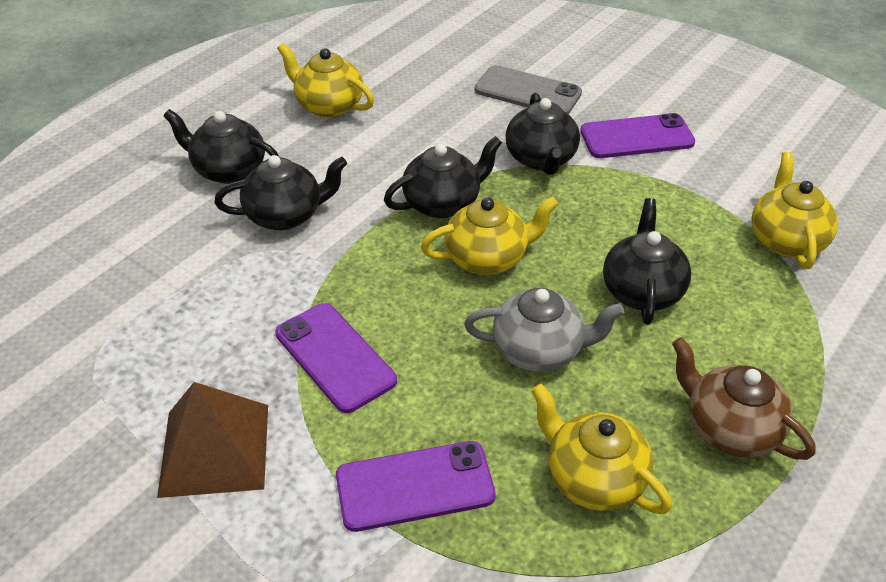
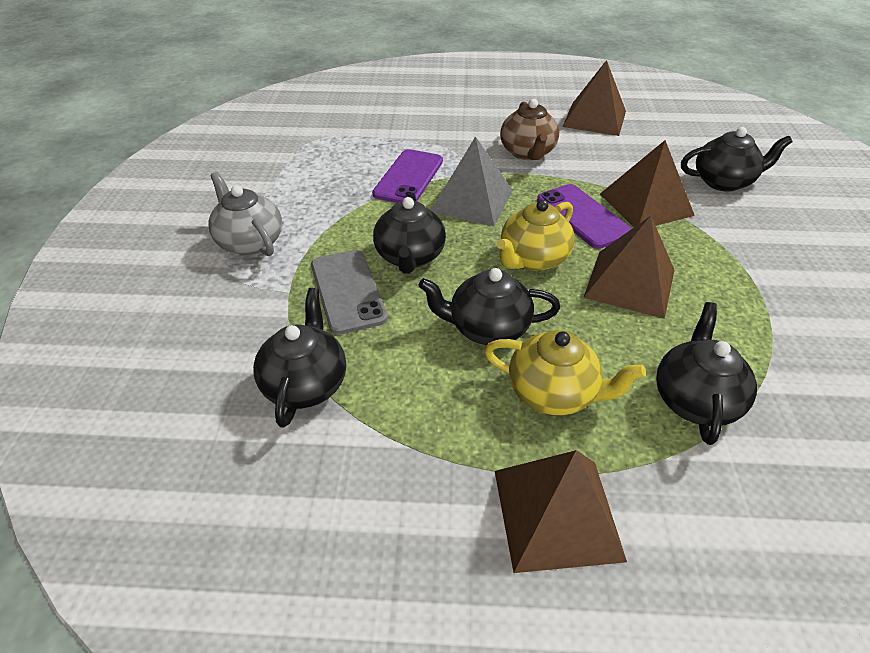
brown pyramid: 1 -> 4
grey pyramid: 0 -> 1
purple phone: 3 -> 2
yellow teapot: 4 -> 2

